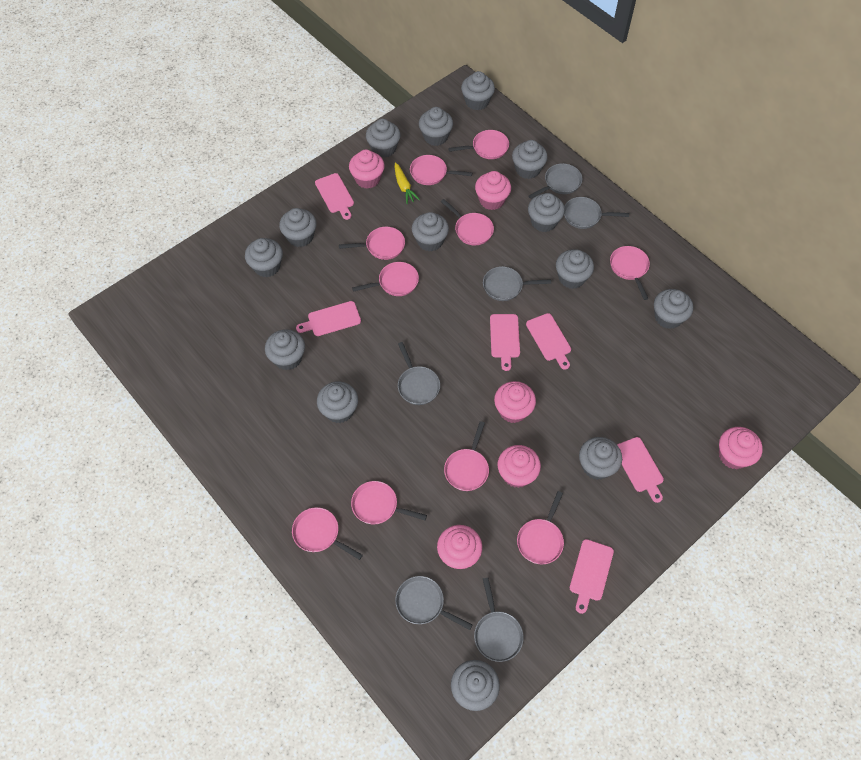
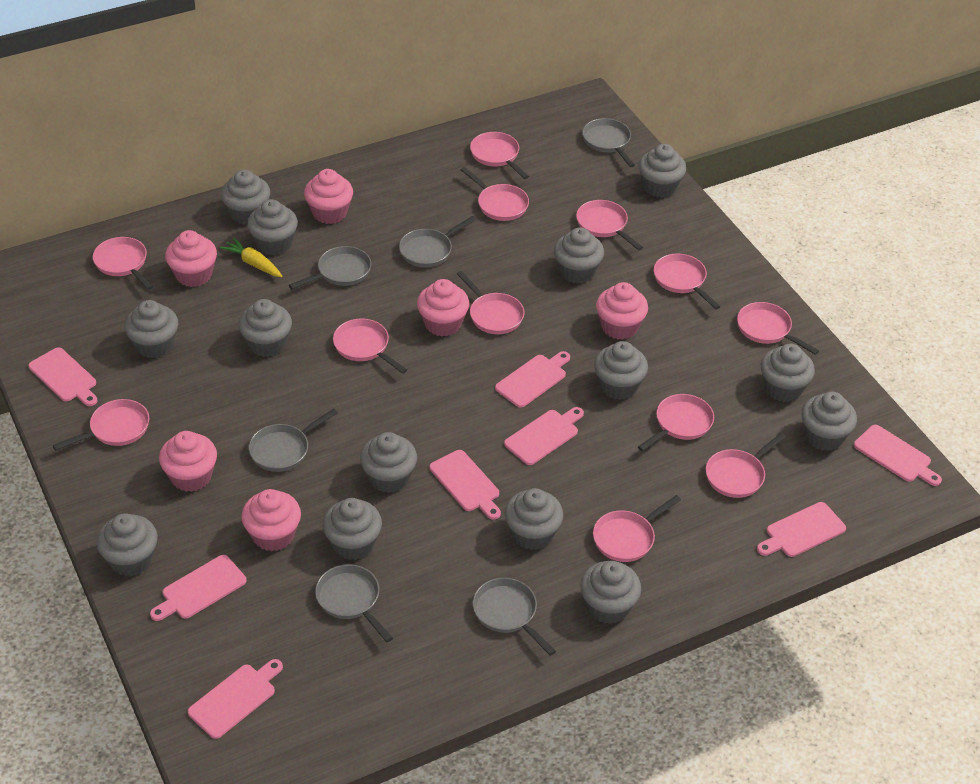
pink cutting board: 6 -> 8
pink pan: 10 -> 12

